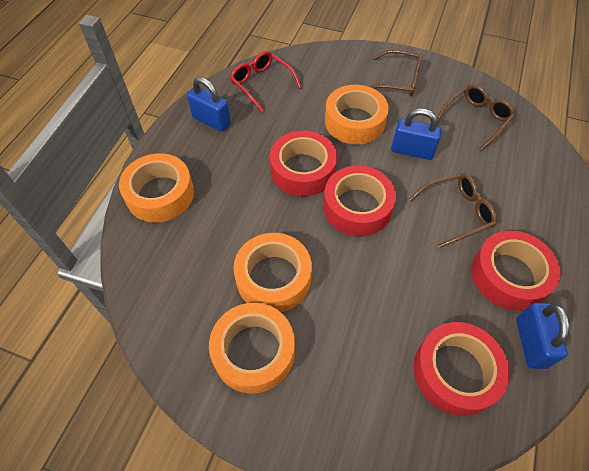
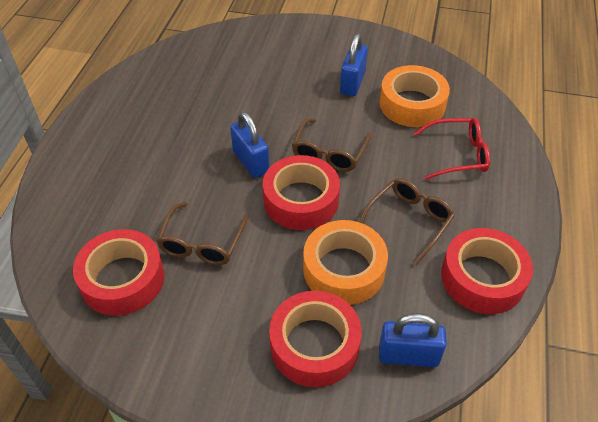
orange tape: 4 -> 2

